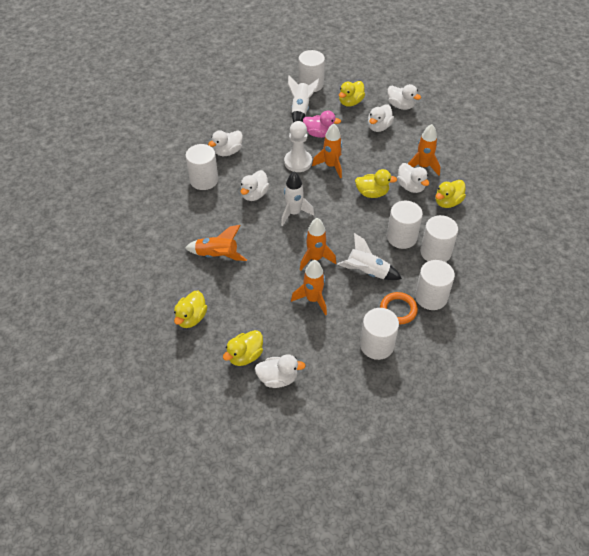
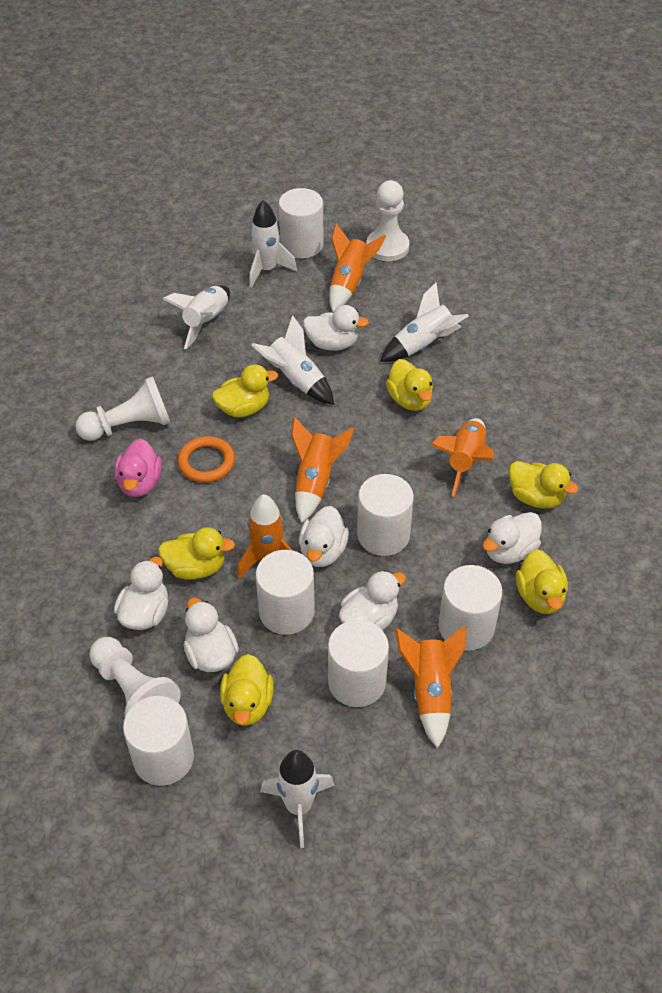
white pawn: 1 -> 3
white rocket: 3 -> 5
yellow duck: 5 -> 6

